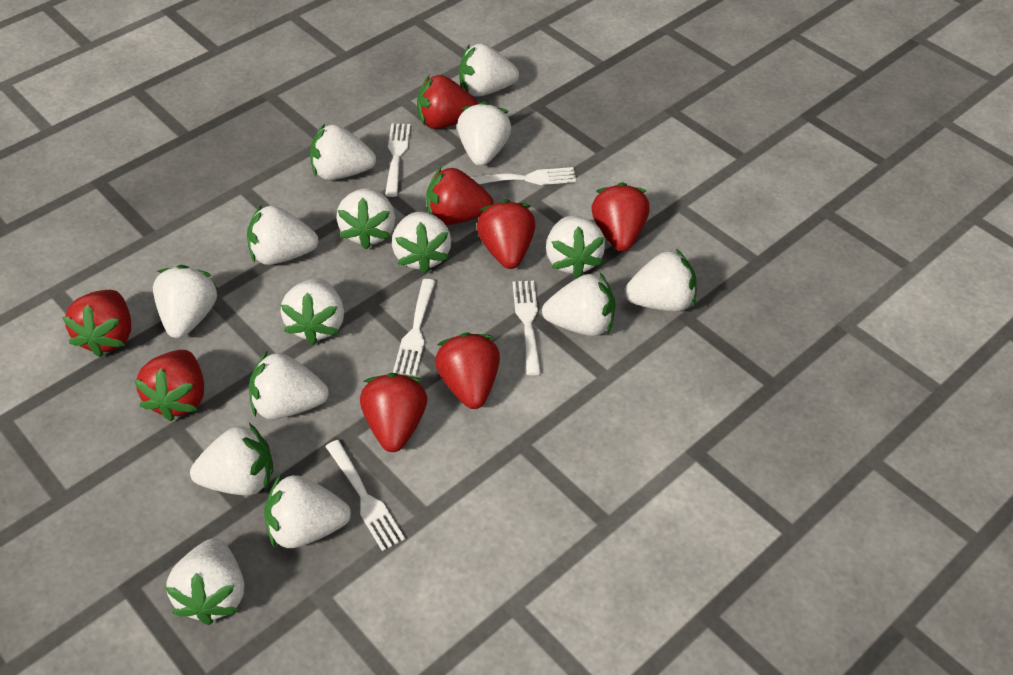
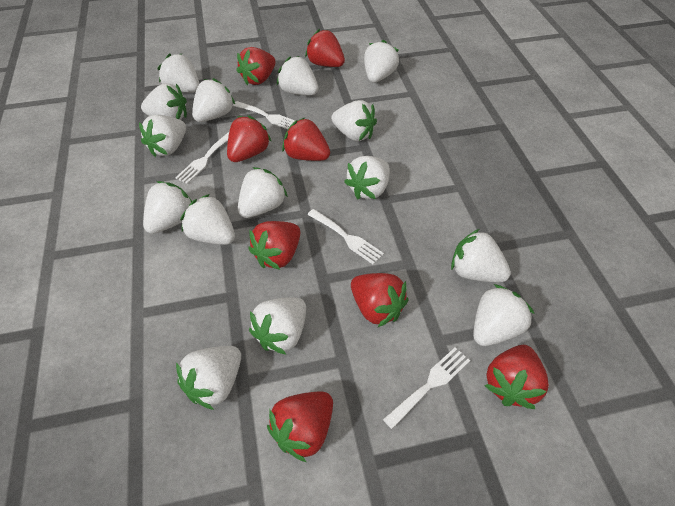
white fork: 5 -> 4

